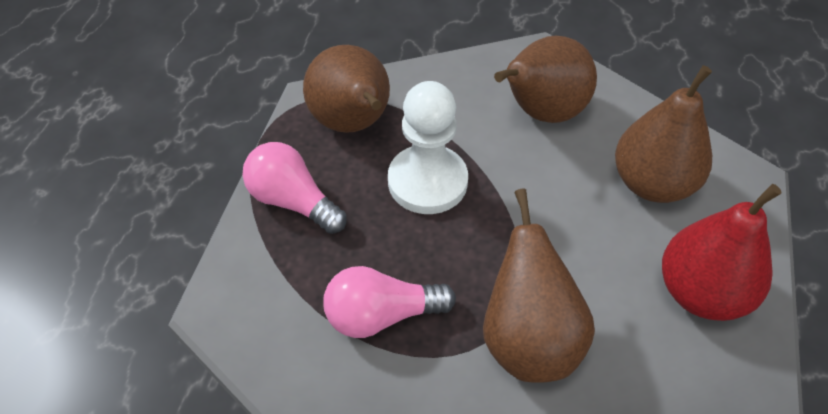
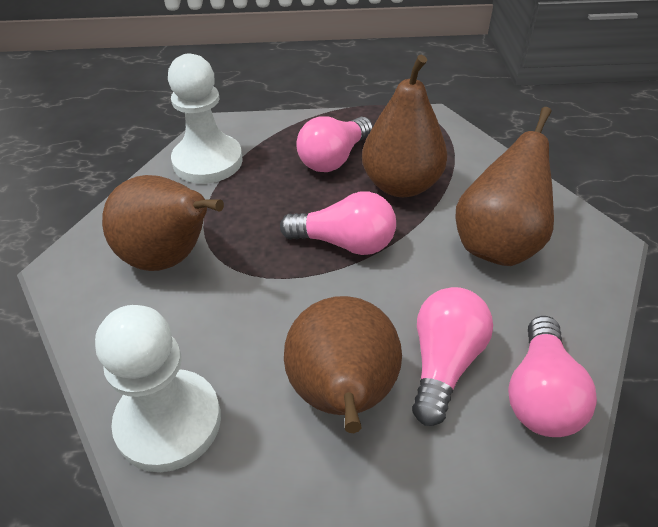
pink light bulb: 2 -> 4
red pear: 1 -> 0
white pawn: 1 -> 2

